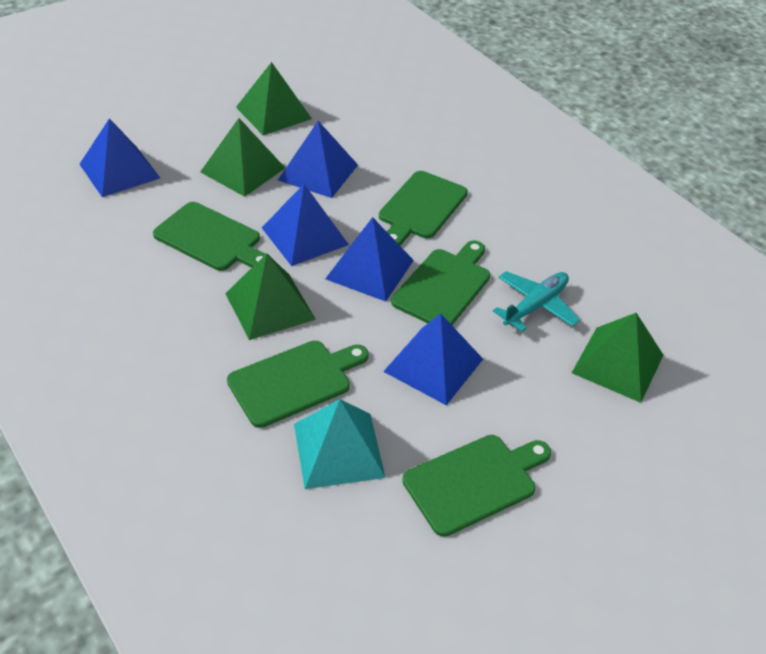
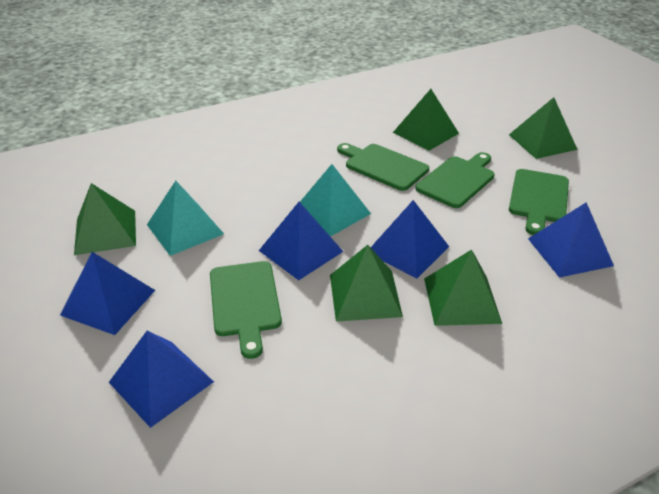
green cutting board: 5 -> 4
green pyramid: 4 -> 5
turquoise plane: 1 -> 0
turquoise pyramid: 1 -> 2

